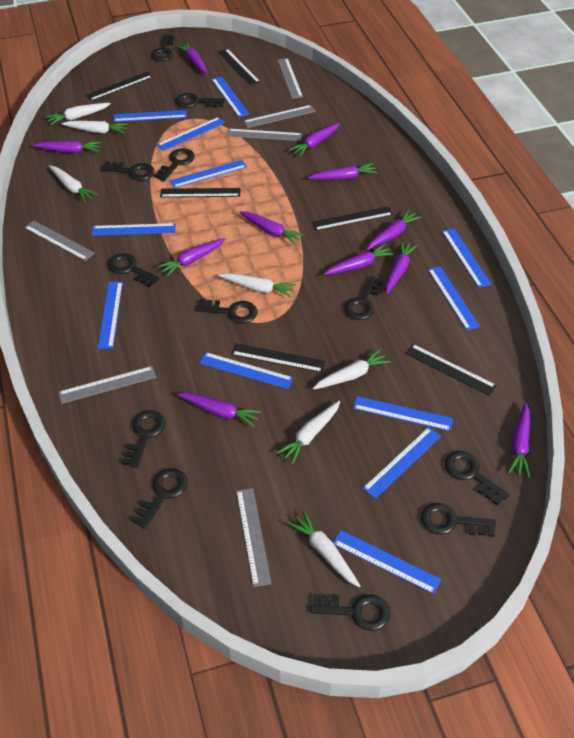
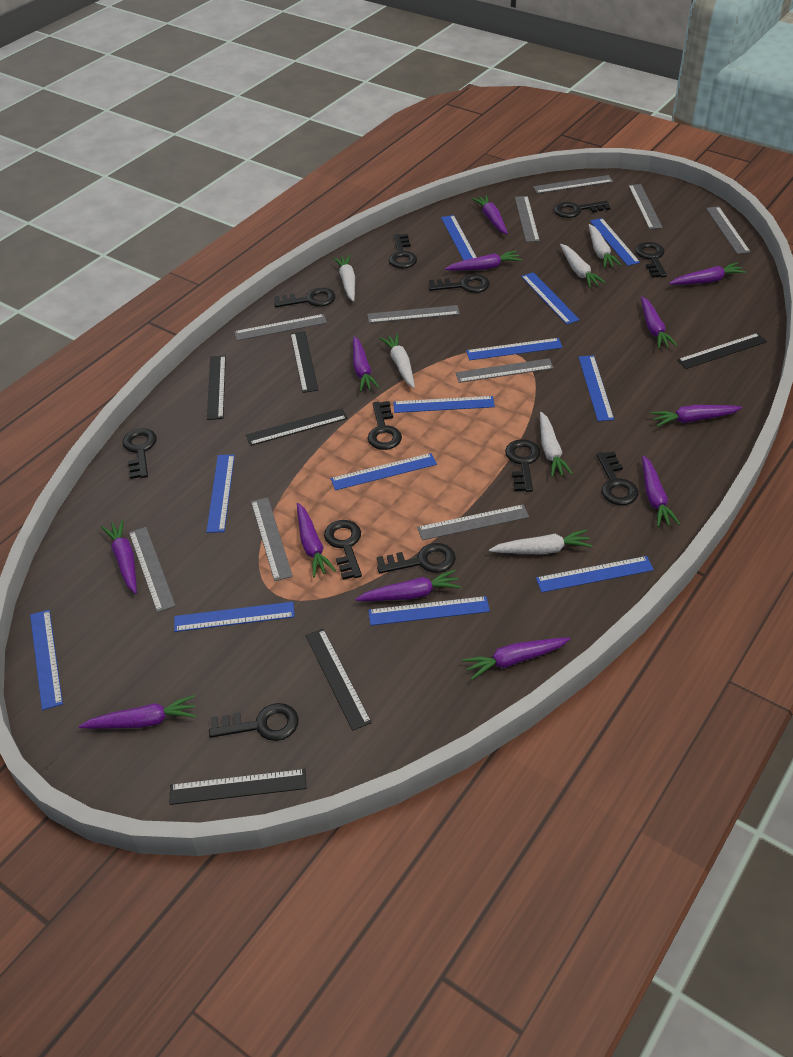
grey ruler: 6 -> 10
purple carrot: 11 -> 12
white carrot: 7 -> 6

